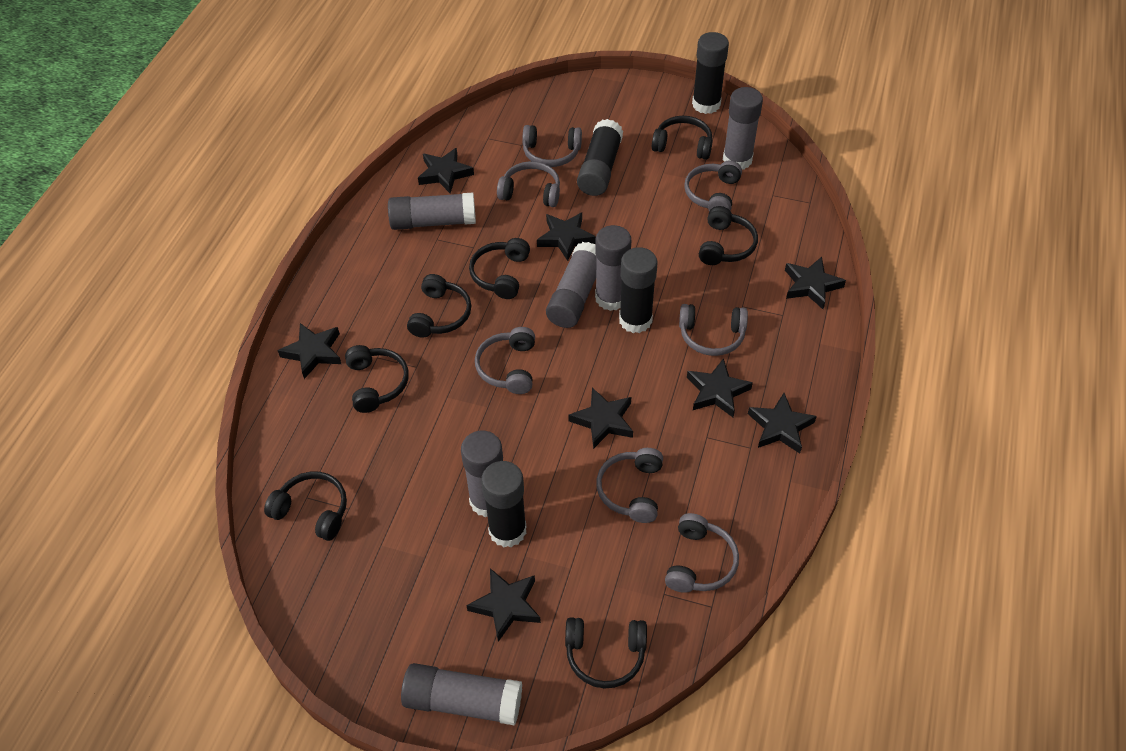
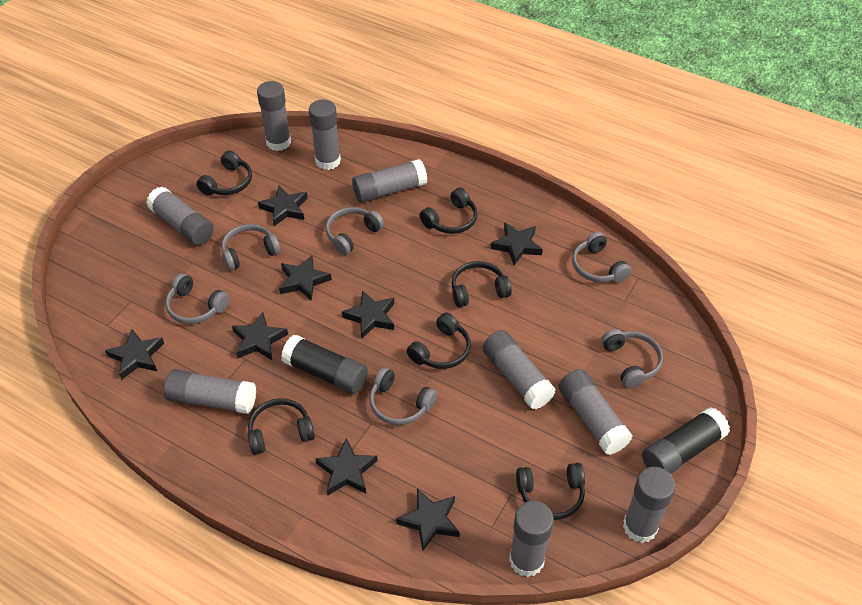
black glue stick: 4 -> 2
black headphones: 7 -> 6
grey glue stick: 6 -> 9
grey headphones: 7 -> 6

